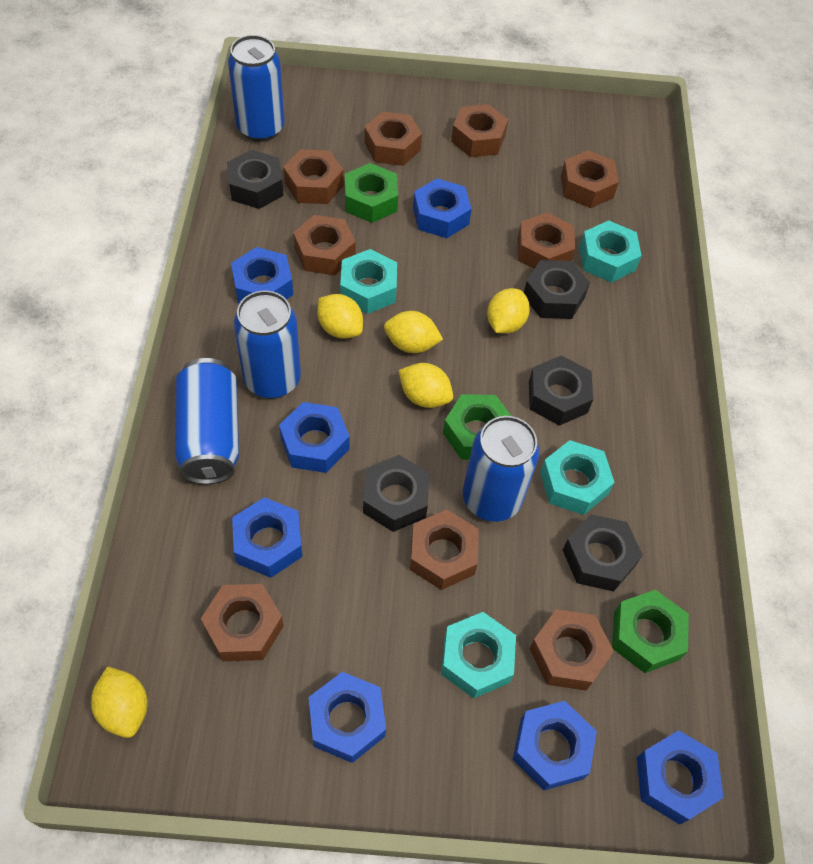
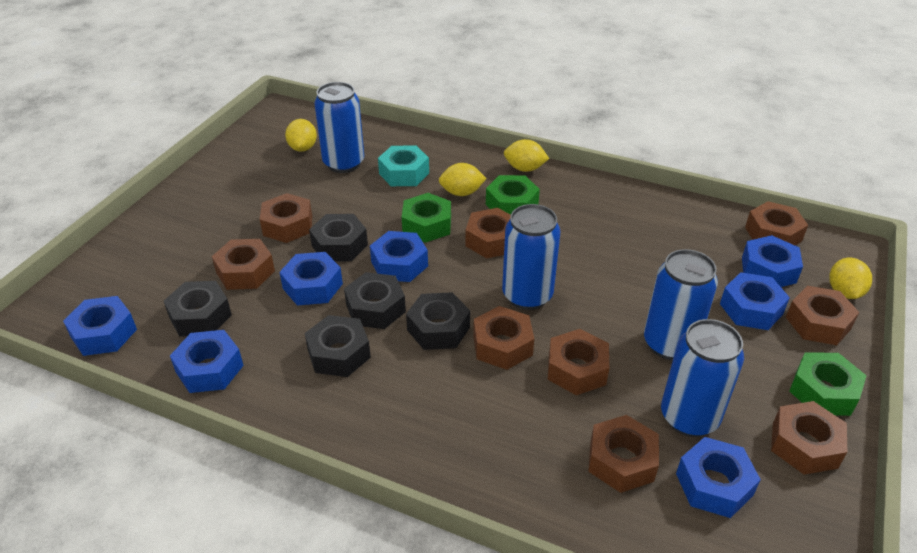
turquoise nut: 4 -> 1
yellow lemon: 5 -> 4

